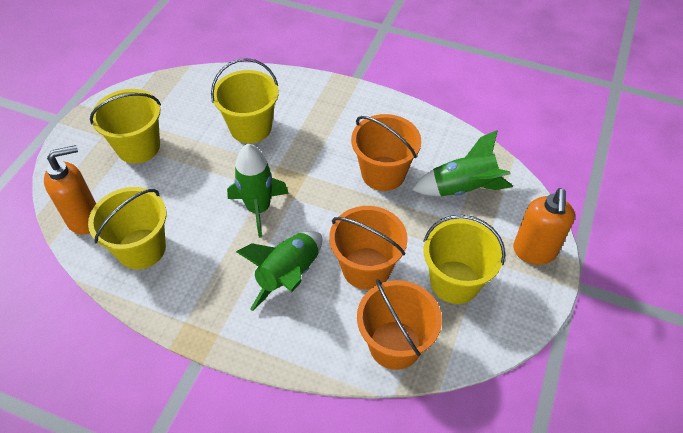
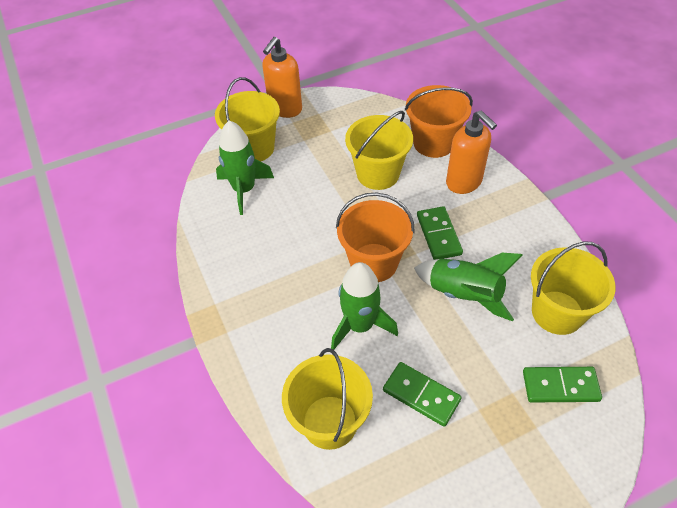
green domino: 0 -> 3
orange bucket: 3 -> 2

